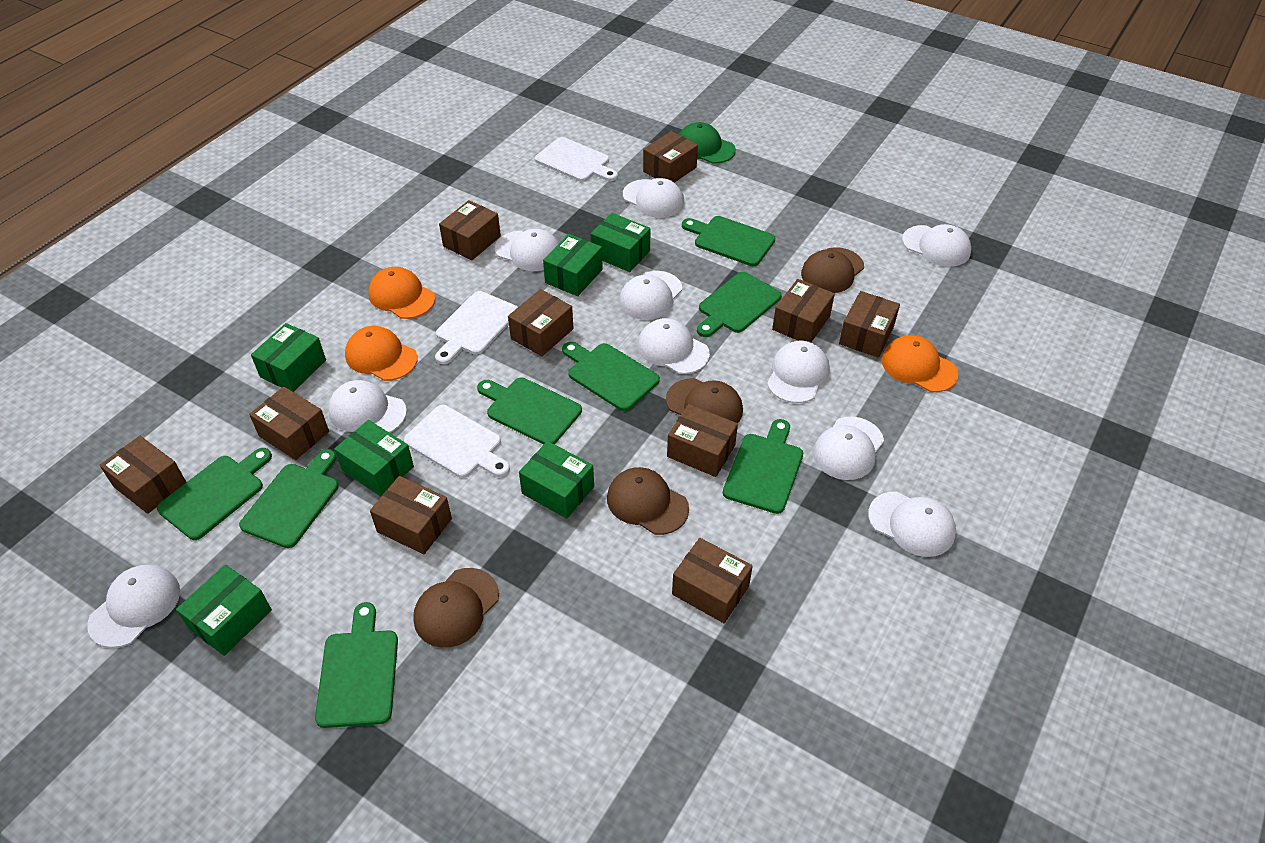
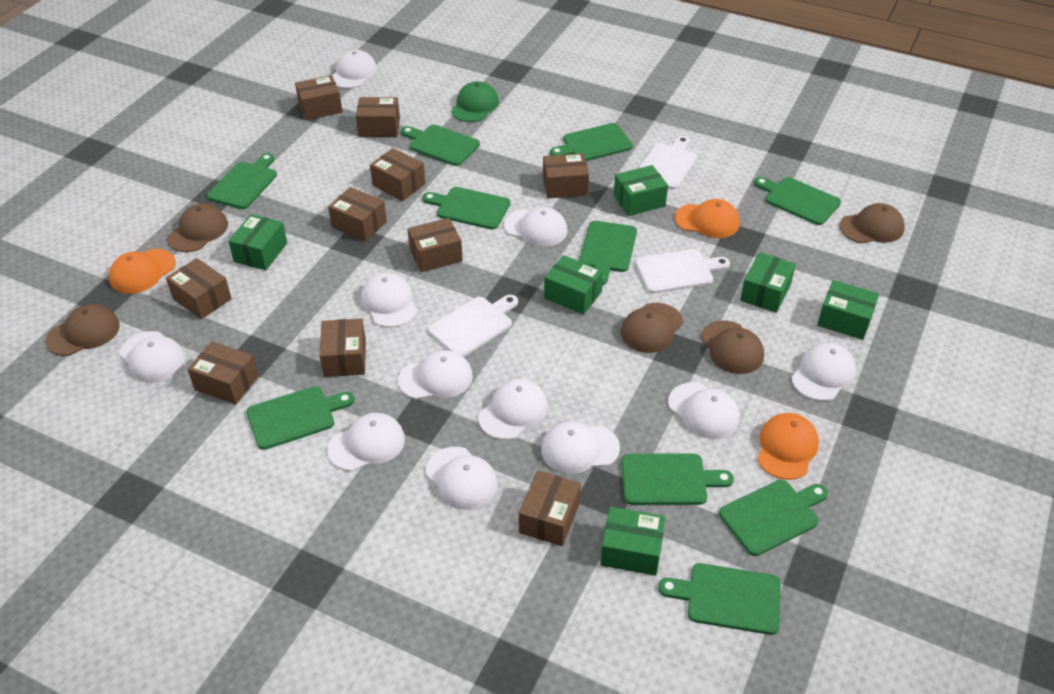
brown cap: 4 -> 5
green cutting board: 8 -> 10
white cap: 10 -> 11

